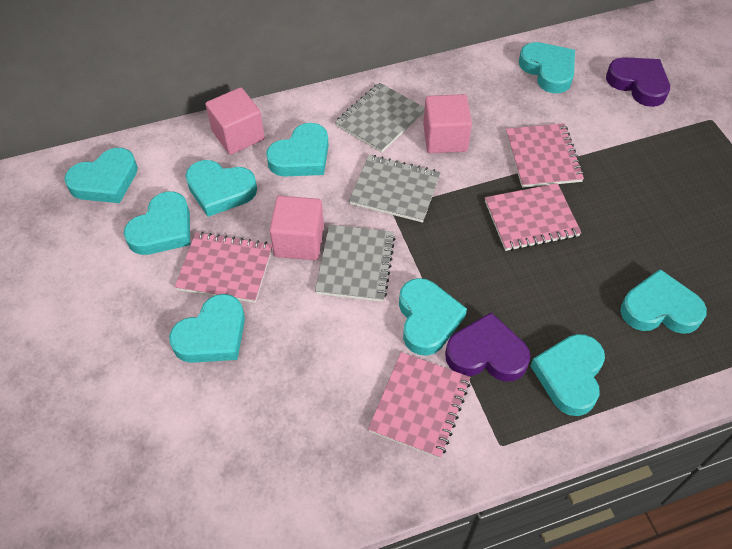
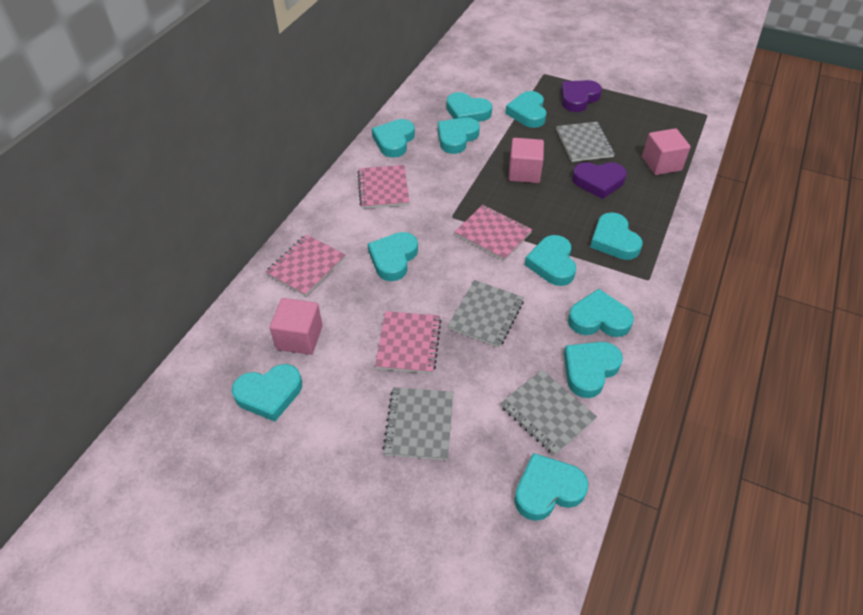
grey notebook: 3 -> 4
turquoise heart: 9 -> 11

